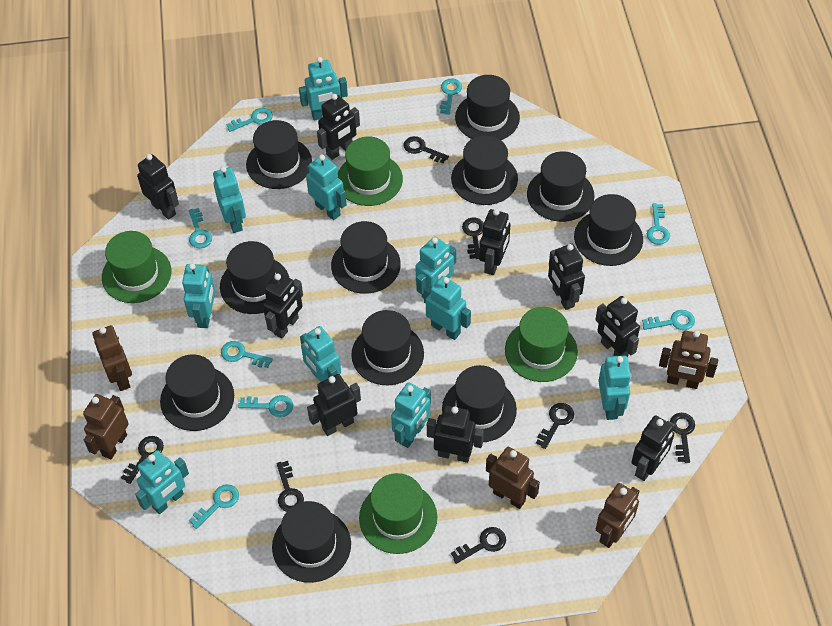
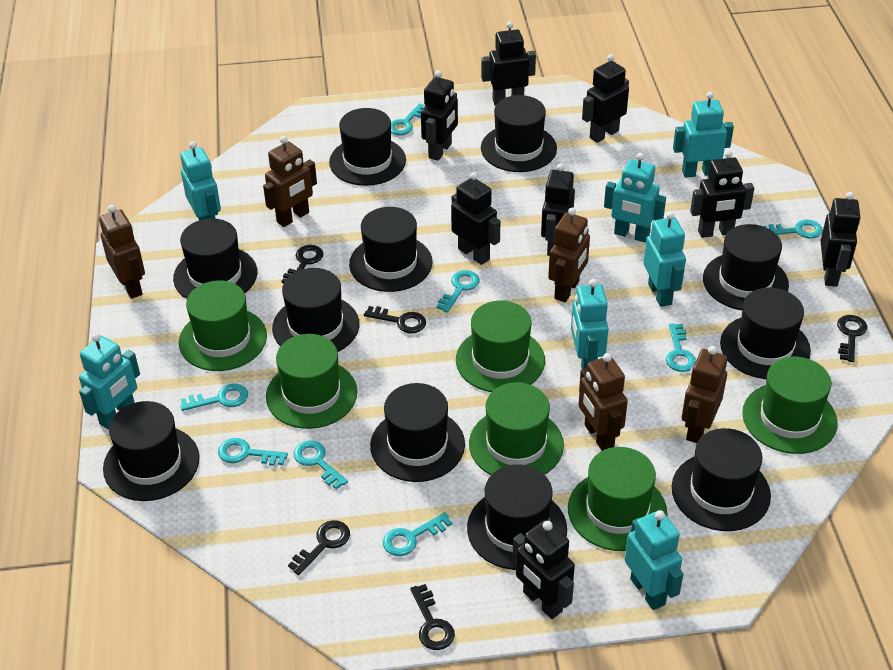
black key: 7 -> 5
black robot: 9 -> 8
green hat: 4 -> 6
turquoise robot: 10 -> 7

